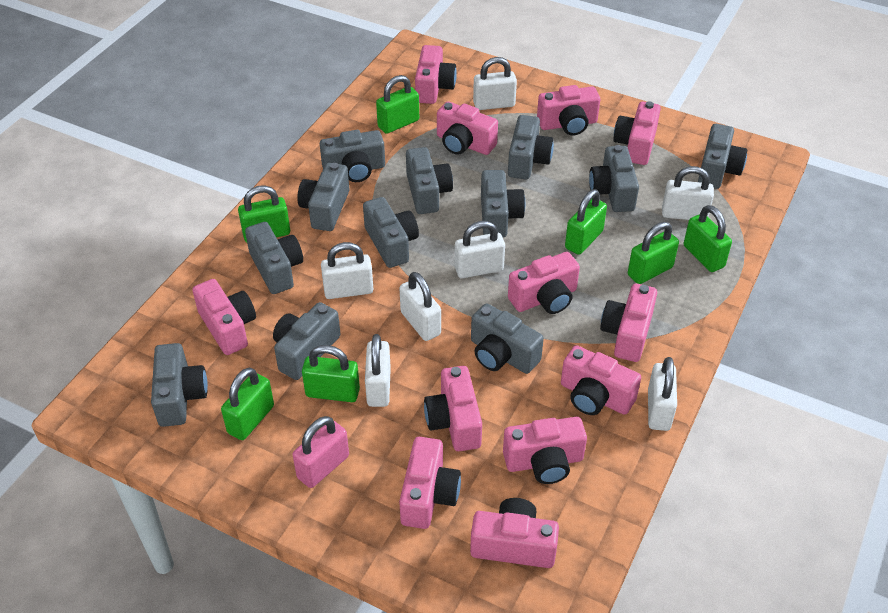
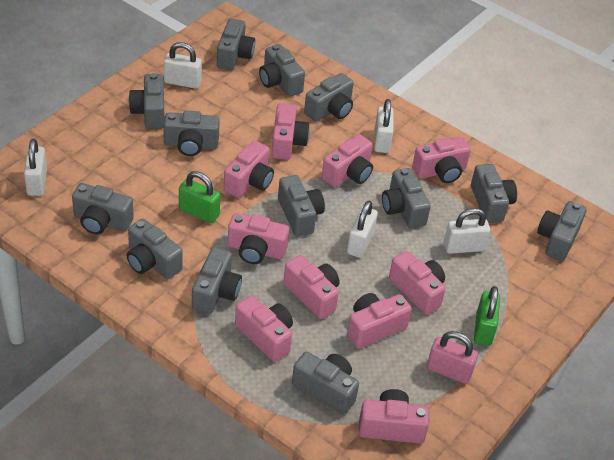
green padlock: 7 -> 2
grey camera: 12 -> 13
pink camera: 12 -> 10
white padlock: 7 -> 5

